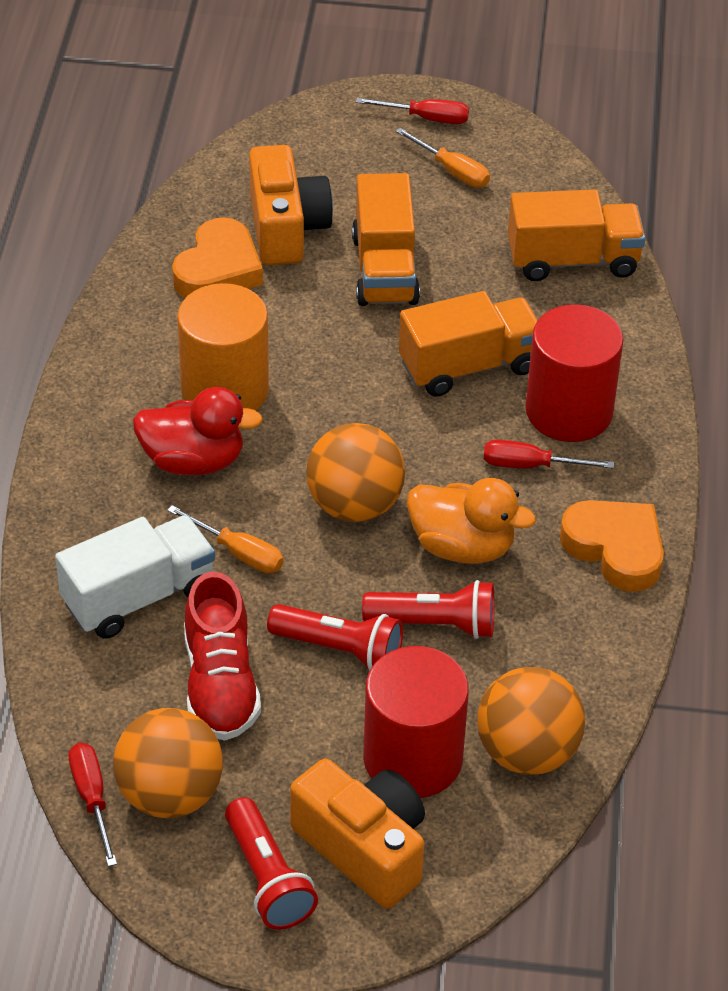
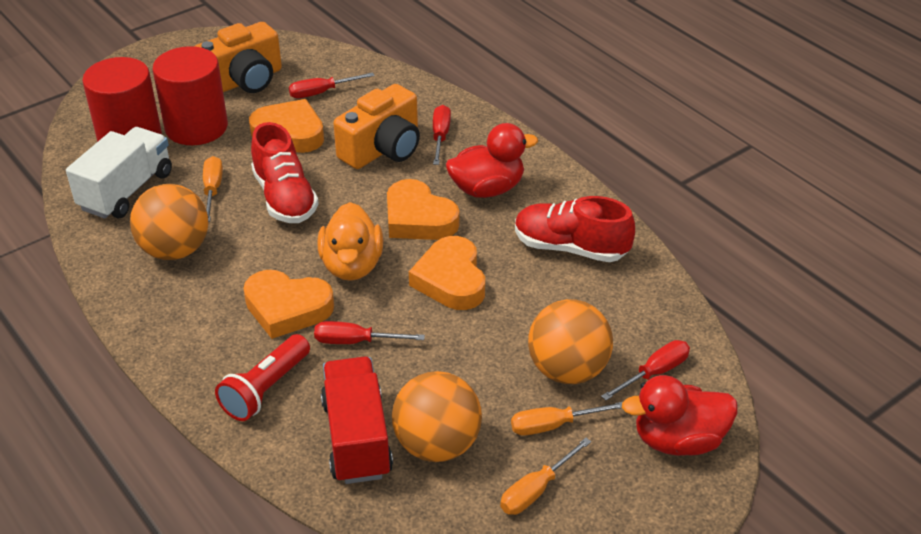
orange cylinder: 1 -> 0
orange heart: 2 -> 4
orange screwdriver: 2 -> 3
orange truck: 3 -> 0
red duck: 1 -> 2
red flashlight: 3 -> 1
red screwdriver: 3 -> 4
red shoe: 1 -> 2
red truck: 0 -> 1

